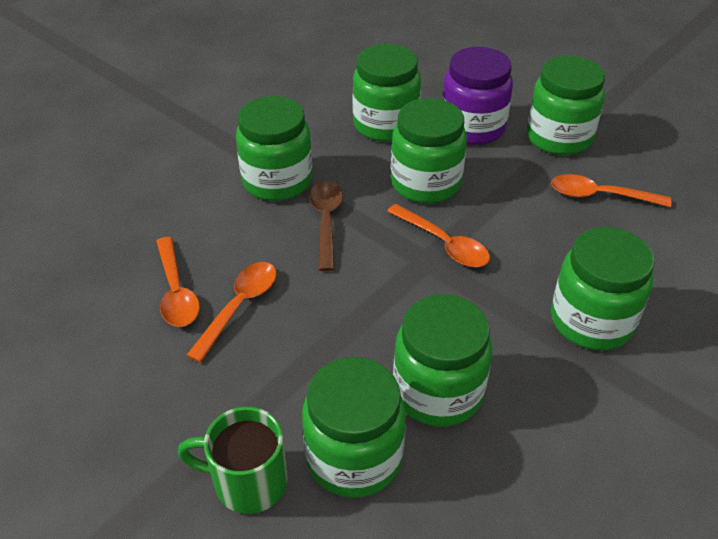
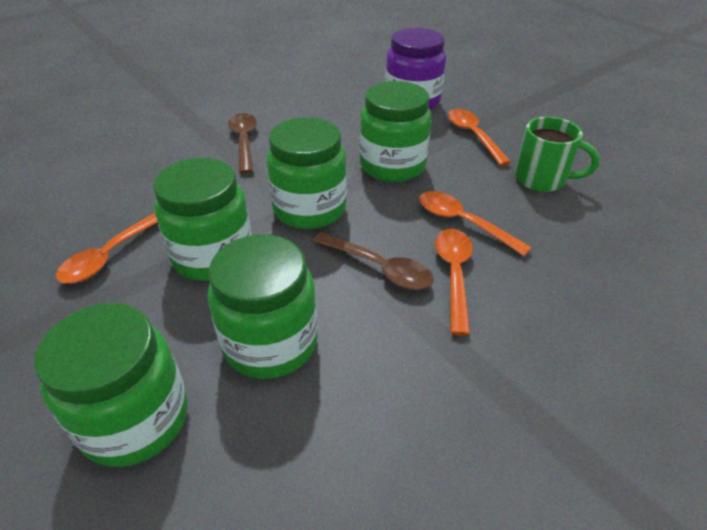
brown spoon: 1 -> 2
green jar: 7 -> 5

